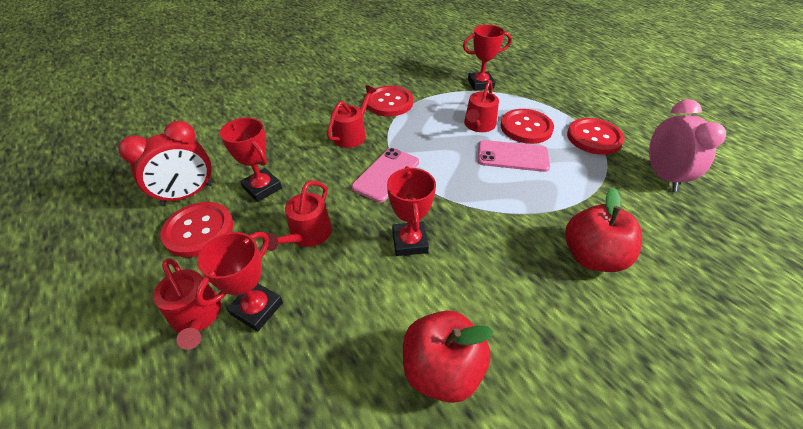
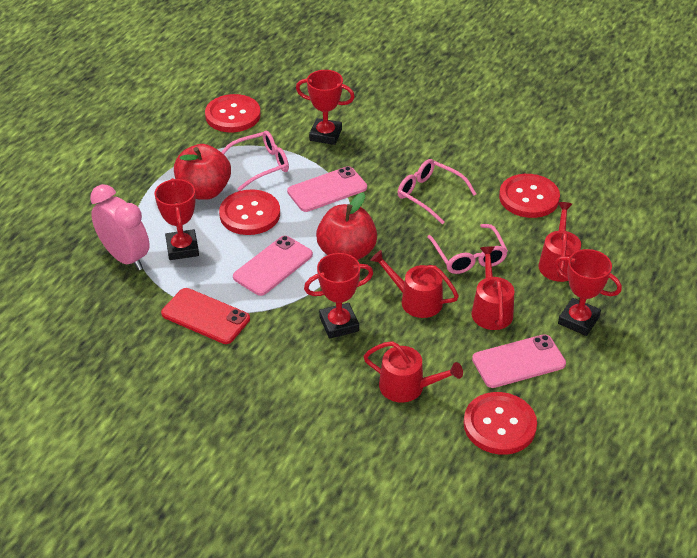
pink glasses: 0 -> 3
pink phone: 2 -> 3
red clock: 1 -> 0
red phone: 0 -> 1

